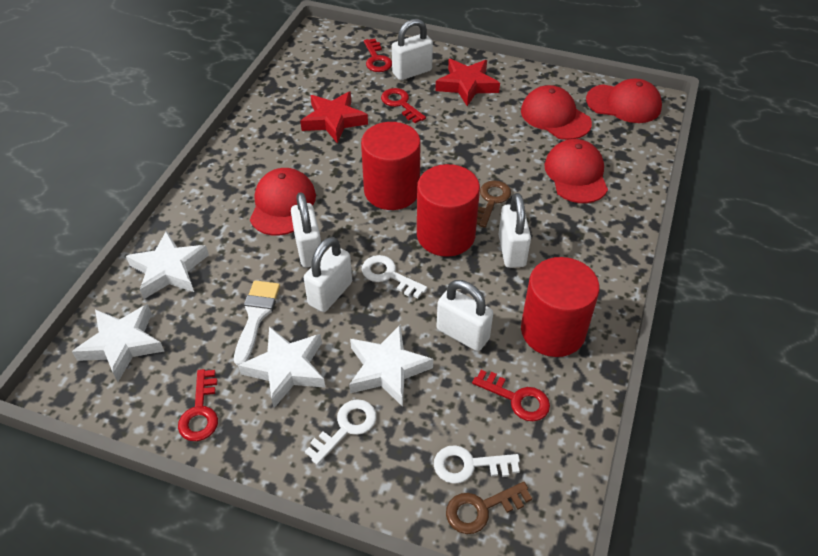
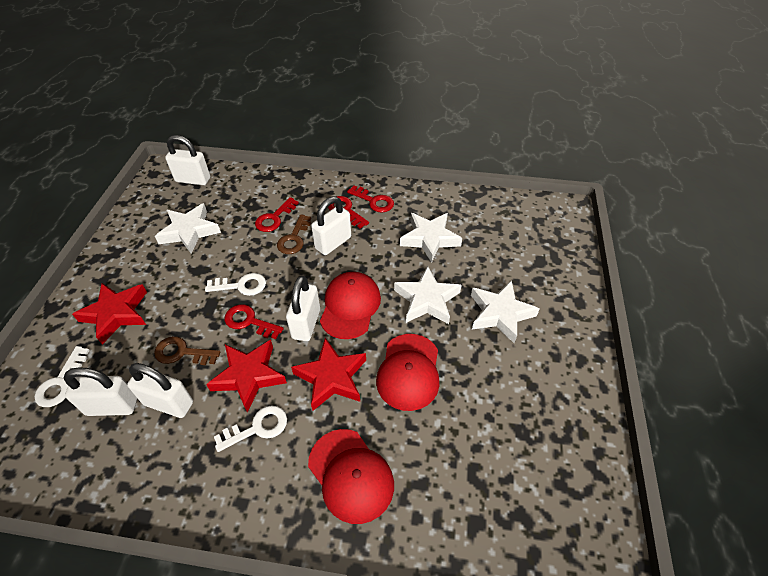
red cap: 4 -> 3
red cylinder: 3 -> 0
red star: 2 -> 3
white brush: 1 -> 0

